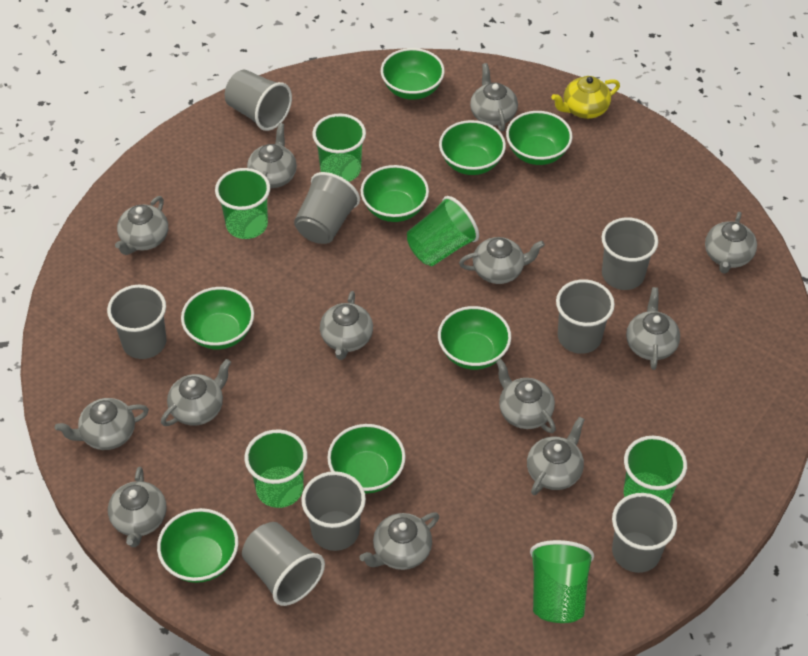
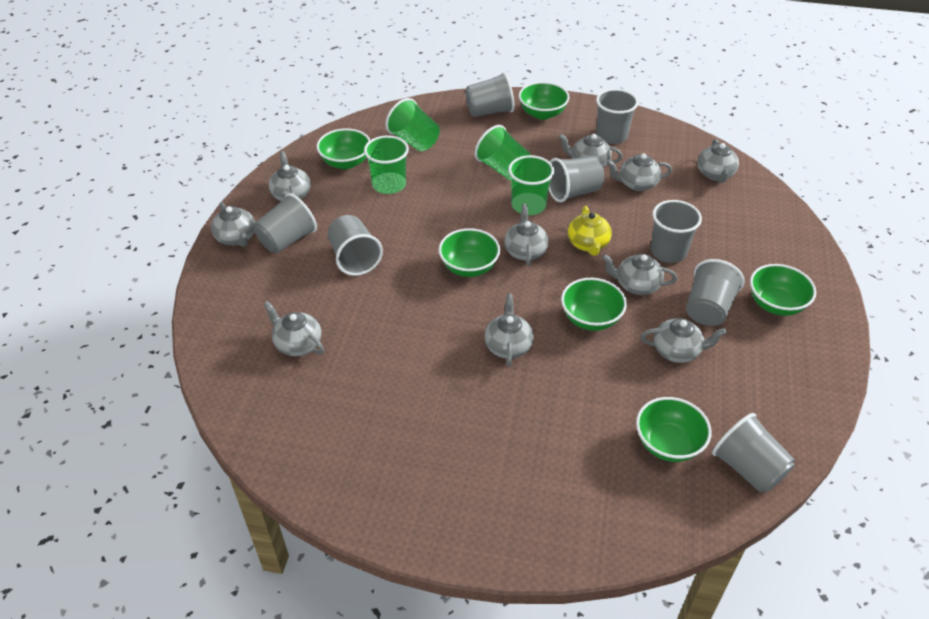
green bowl: 8 -> 6
green cup: 6 -> 4
grey teapot: 13 -> 10

